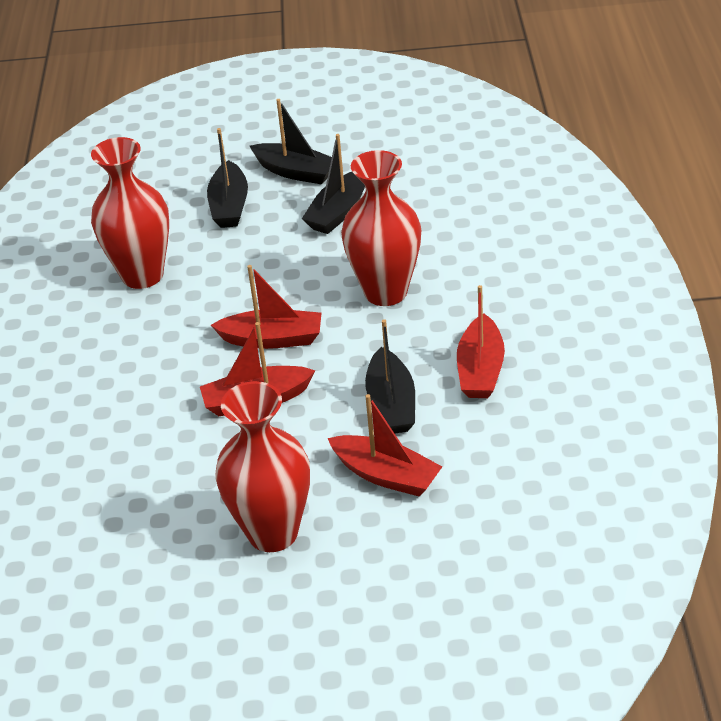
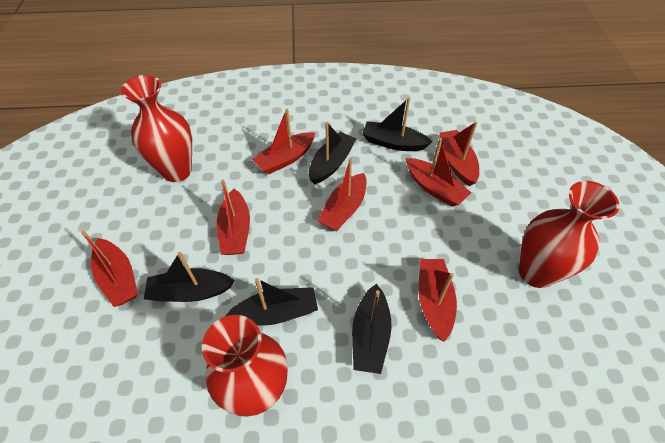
black boat: 4 -> 5
red boat: 4 -> 7

